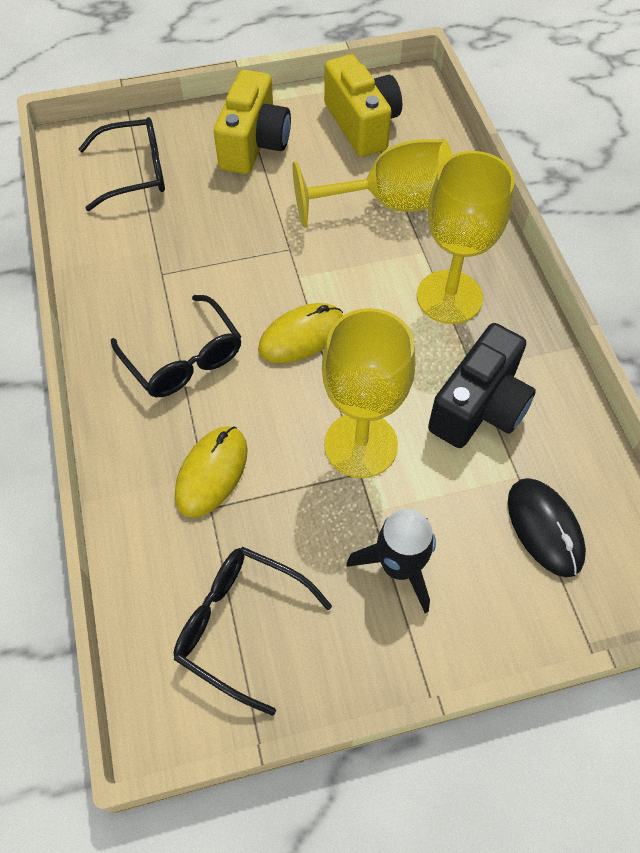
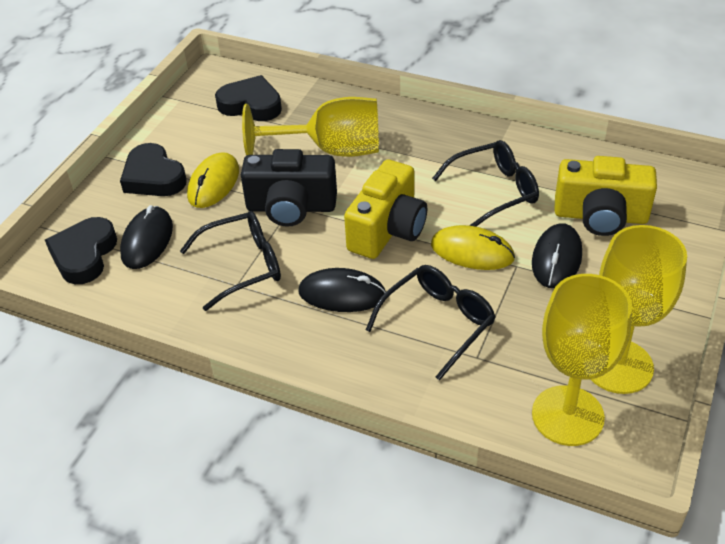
black heart: 0 -> 3
black mouse: 1 -> 3
black rocket: 1 -> 0

